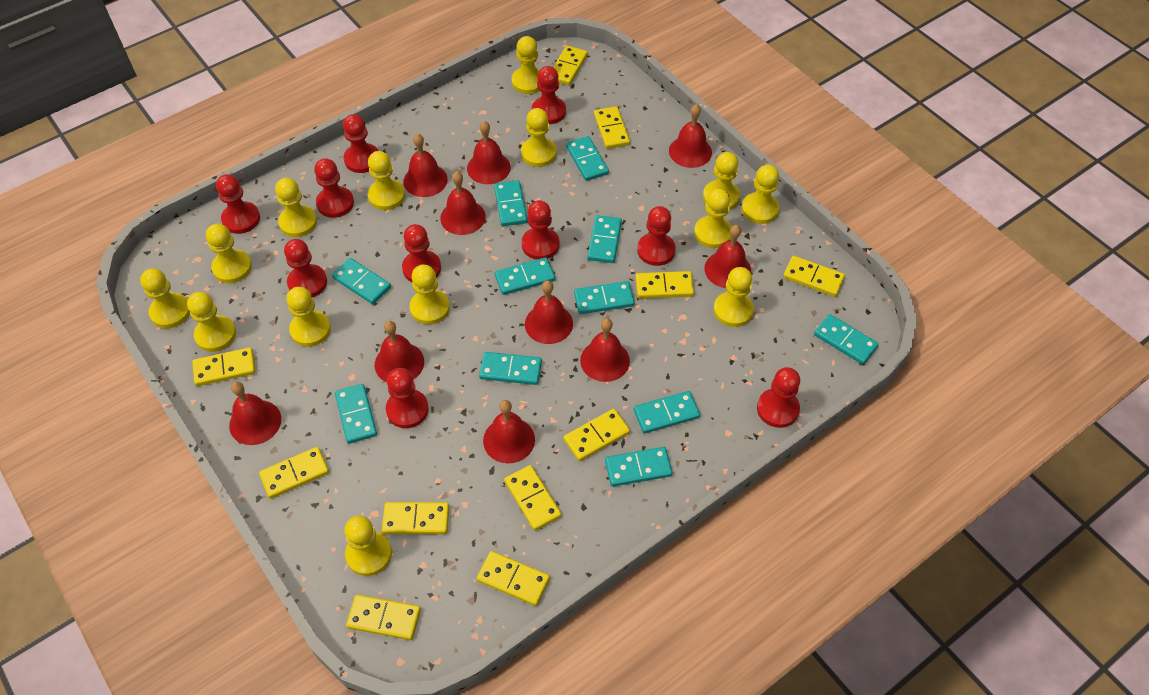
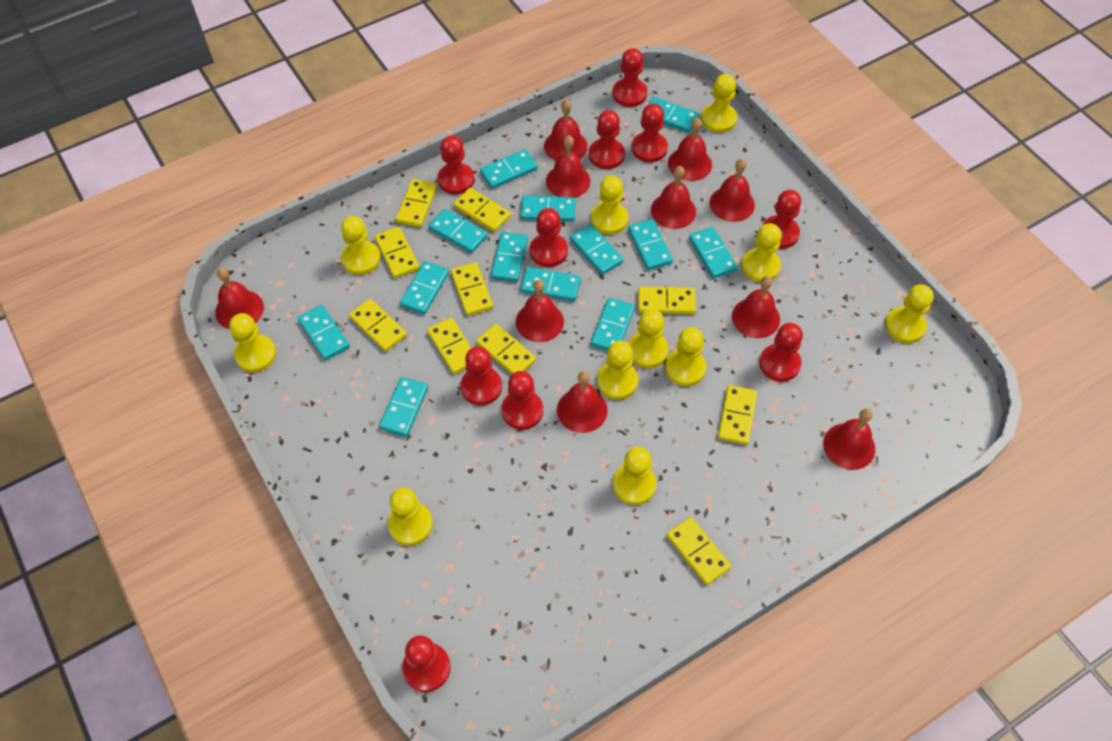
turquoise domino: 11 -> 13
yellow domino: 11 -> 10
yellow pawn: 14 -> 11

